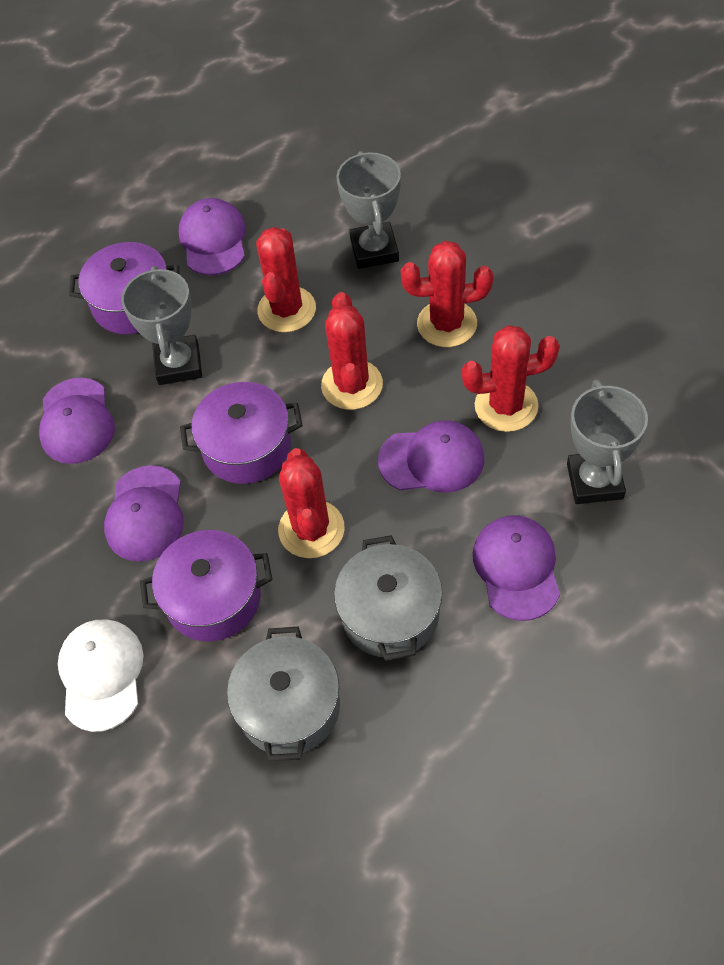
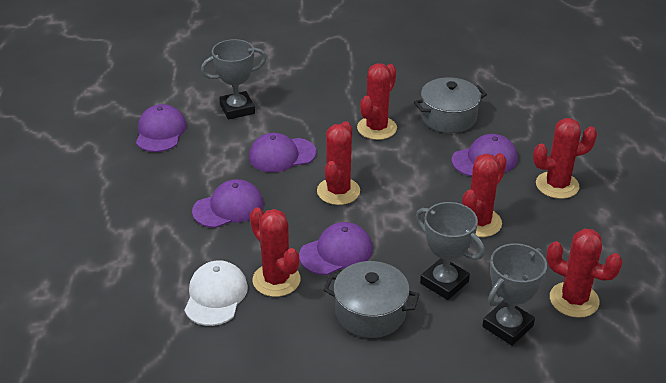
purple pot: 3 -> 0
red cactus: 5 -> 6

